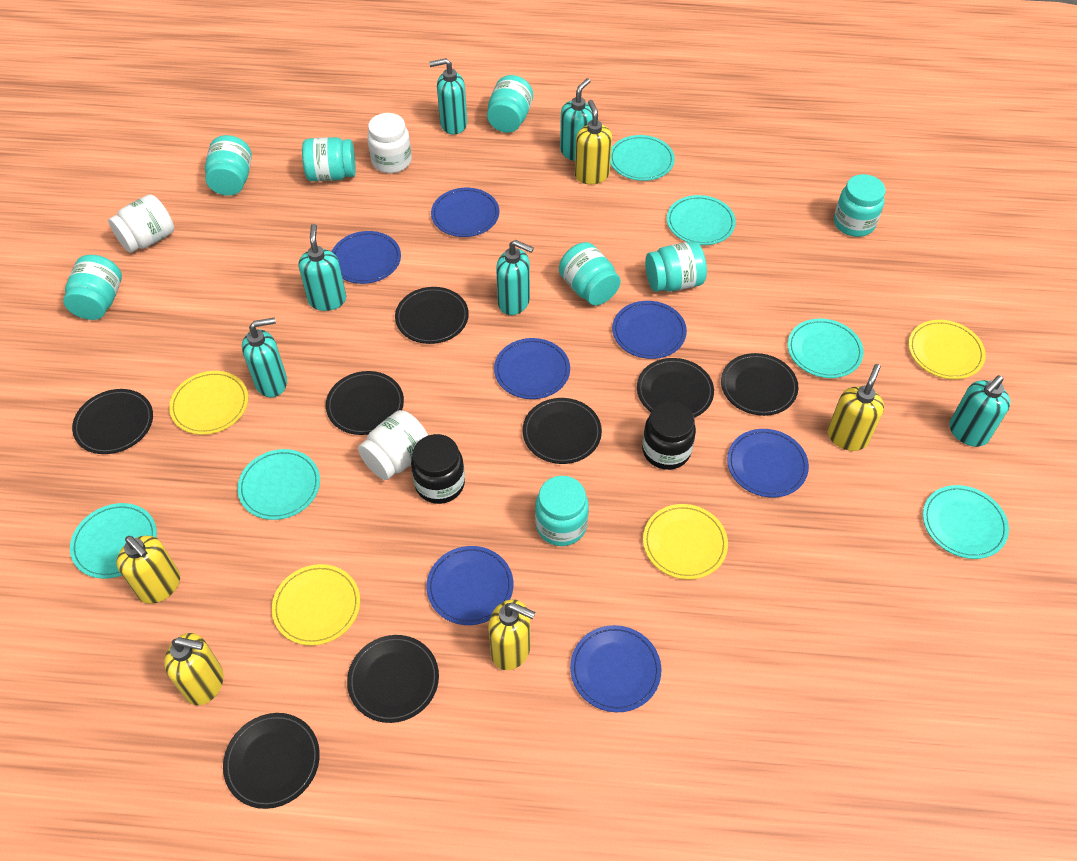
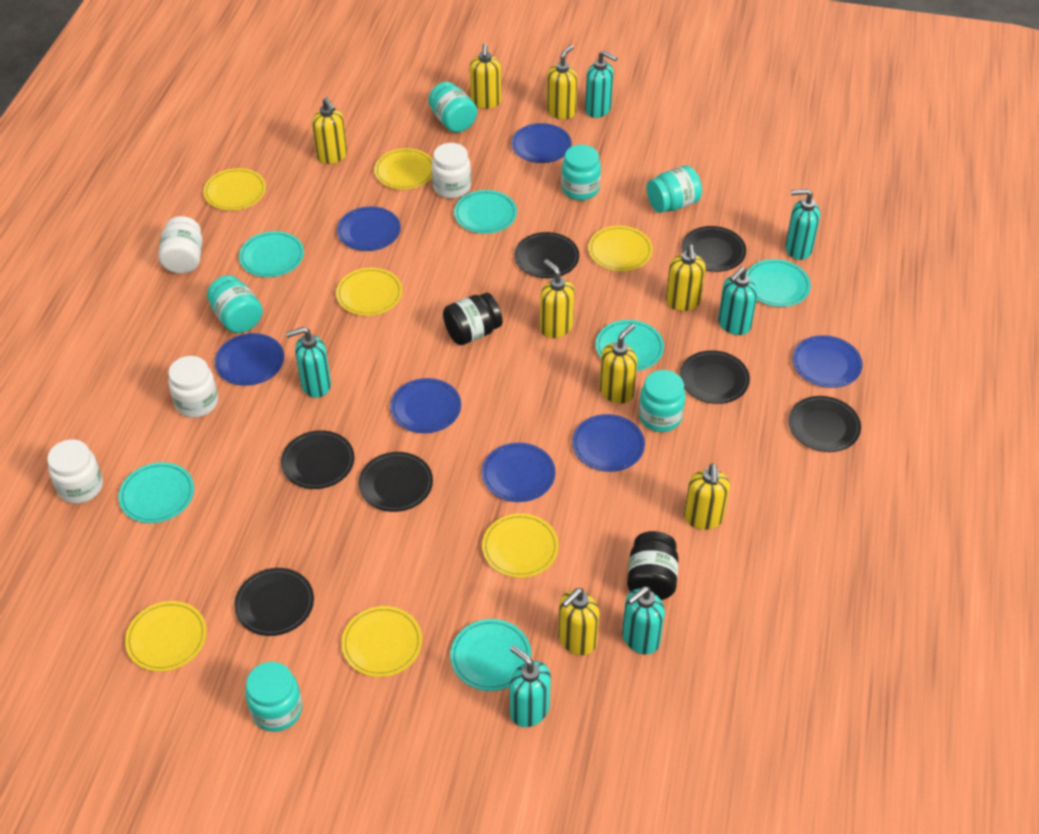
black plate: 8 -> 7
turquoise jar: 8 -> 6
white jar: 3 -> 4
yellow plate: 4 -> 7
yellow soap dispenser: 5 -> 8

